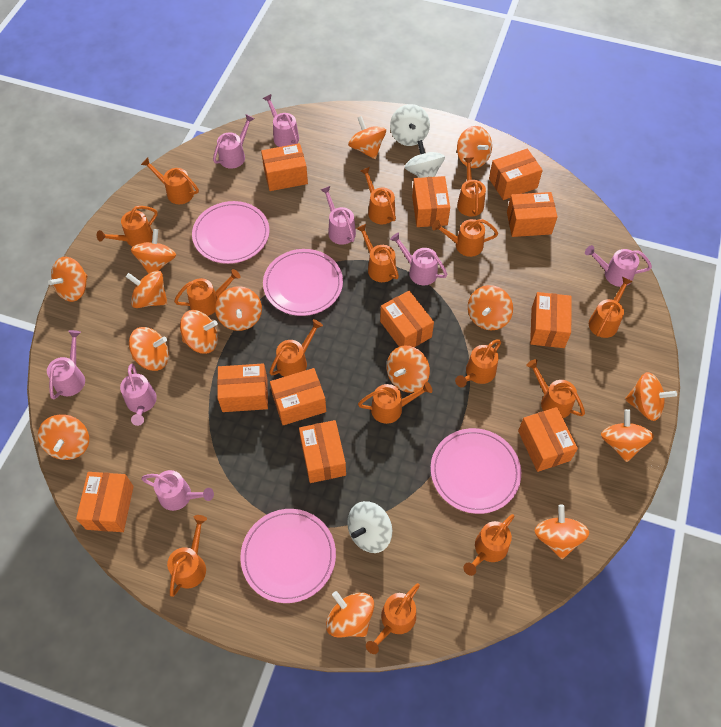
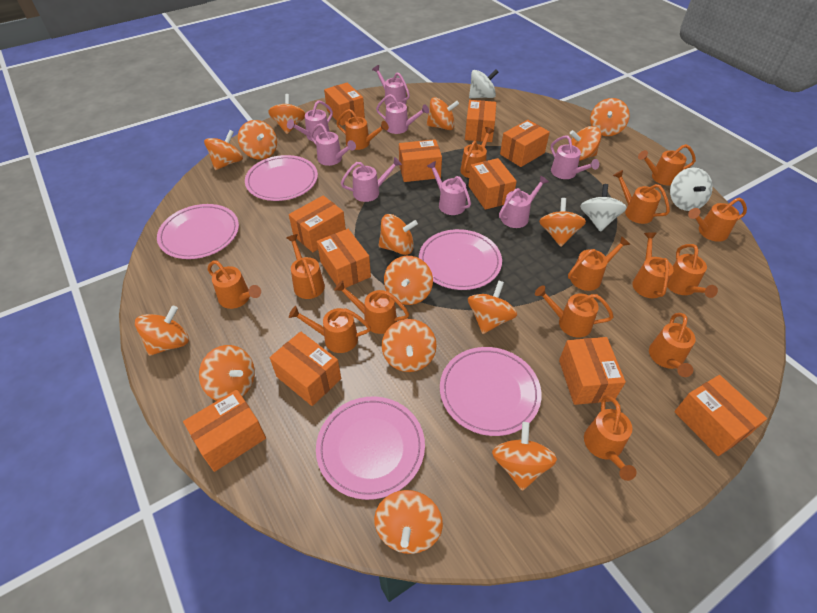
pink plate: 4 -> 5

